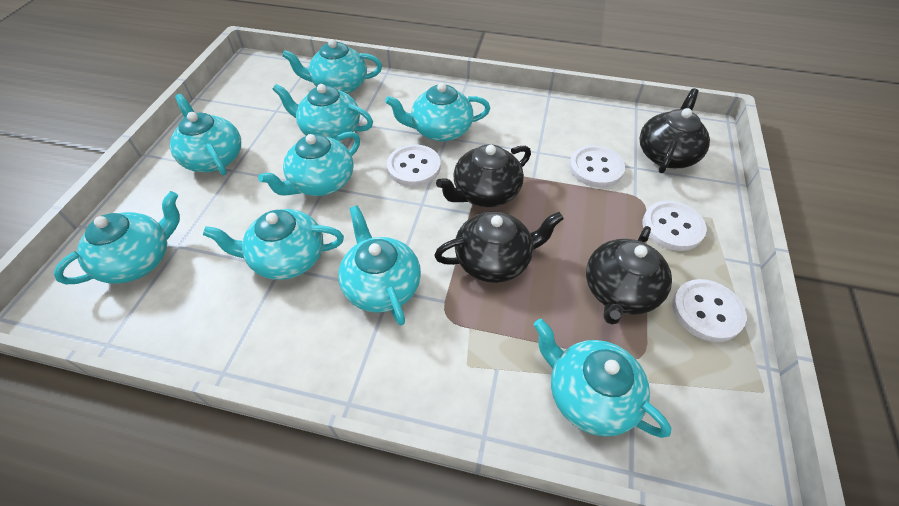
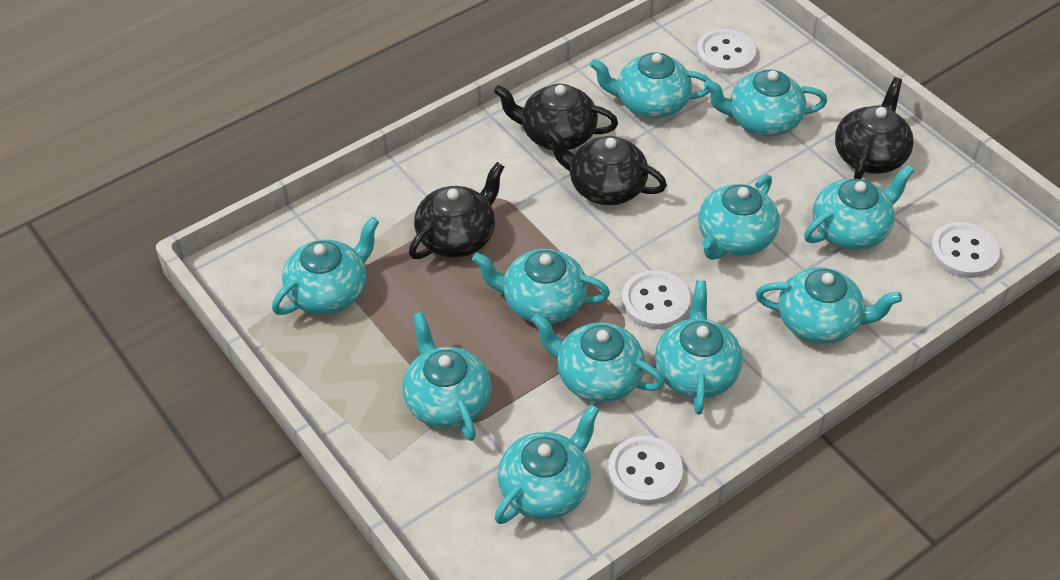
turquoise teapot: 9 -> 11

